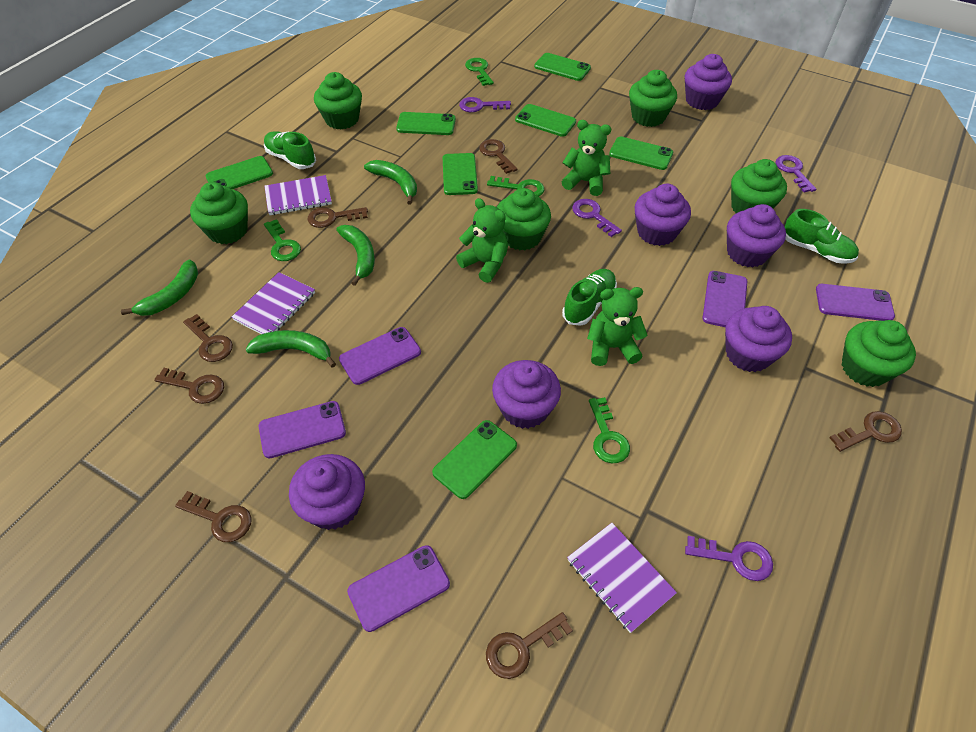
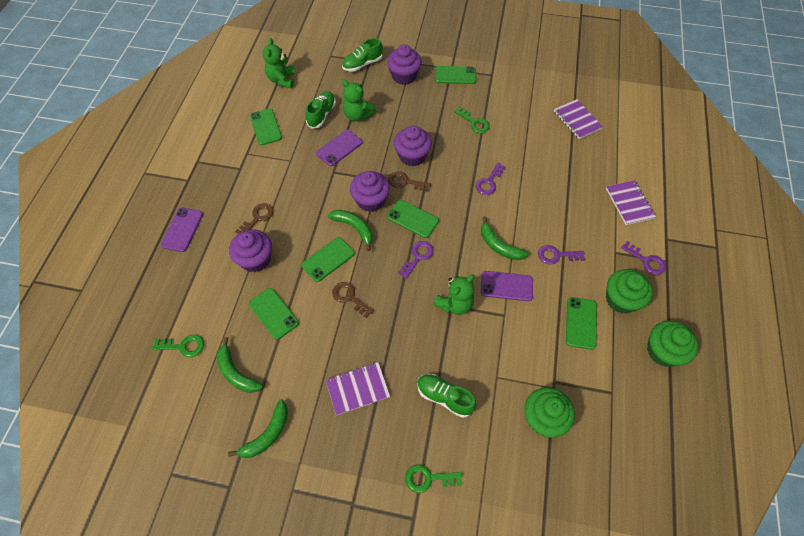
brown key: 7 -> 3
green cupcake: 6 -> 3
green key: 4 -> 3
green phone: 7 -> 6
purple cupcake: 6 -> 4
purple phone: 5 -> 3

